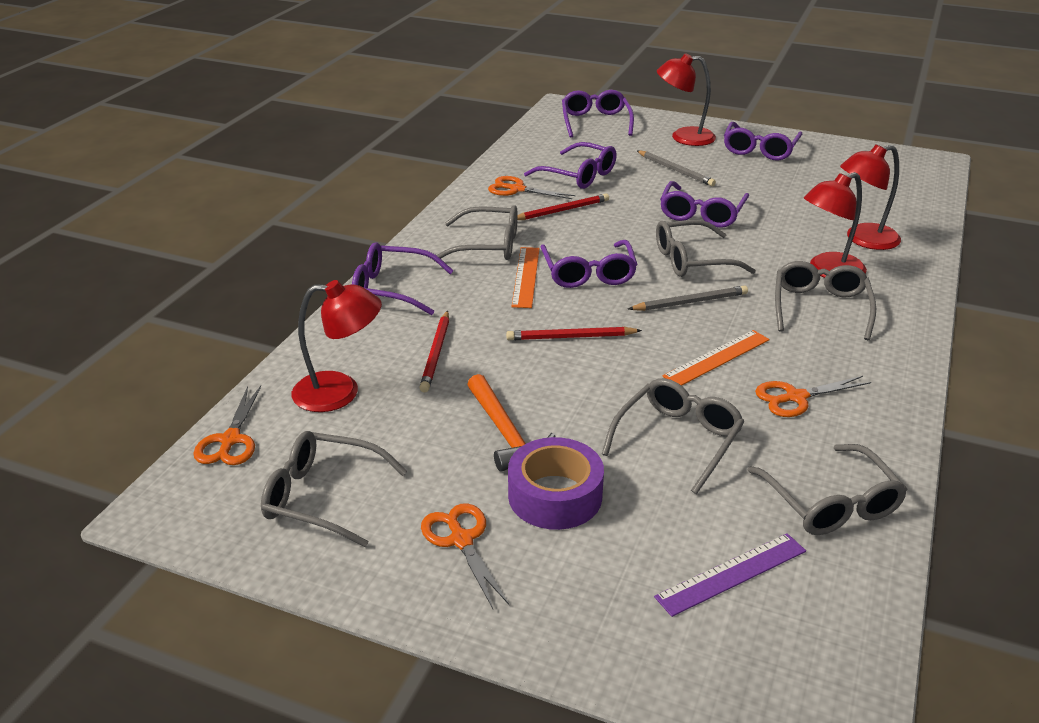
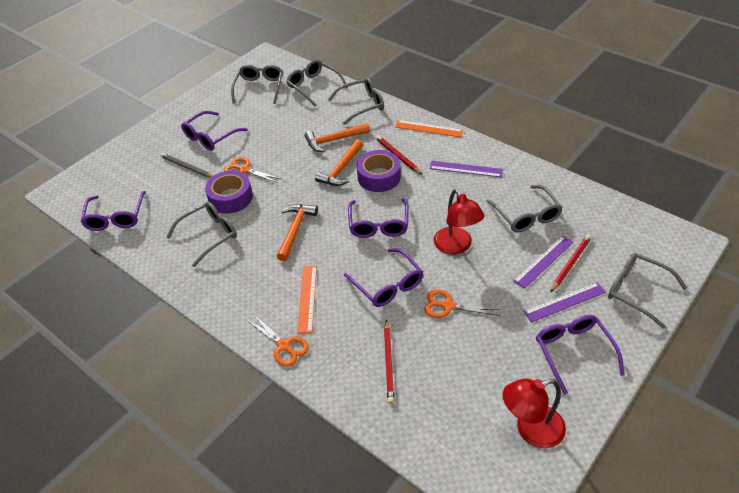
grey pencil: 2 -> 1
orange hammer: 1 -> 3
orange scissors: 4 -> 3
purple glasses: 6 -> 5
purple ruler: 1 -> 3
purple tape: 1 -> 2
red lamp: 4 -> 2

